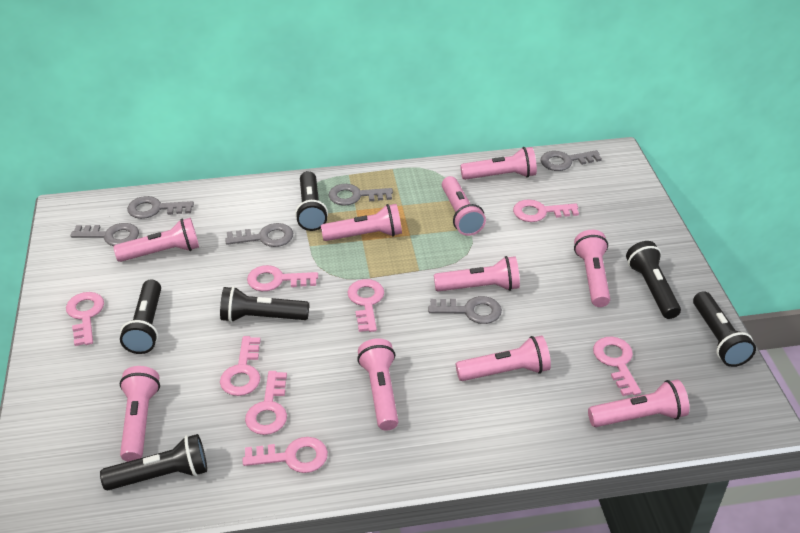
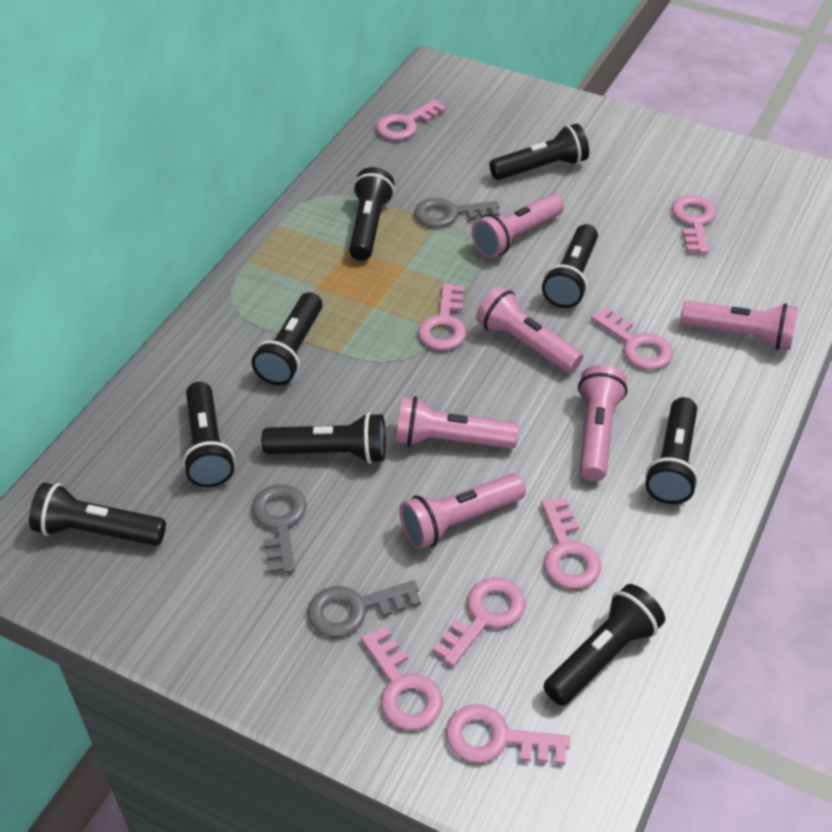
black flashlight: 6 -> 9
grey key: 6 -> 3
pink flashlight: 10 -> 6

